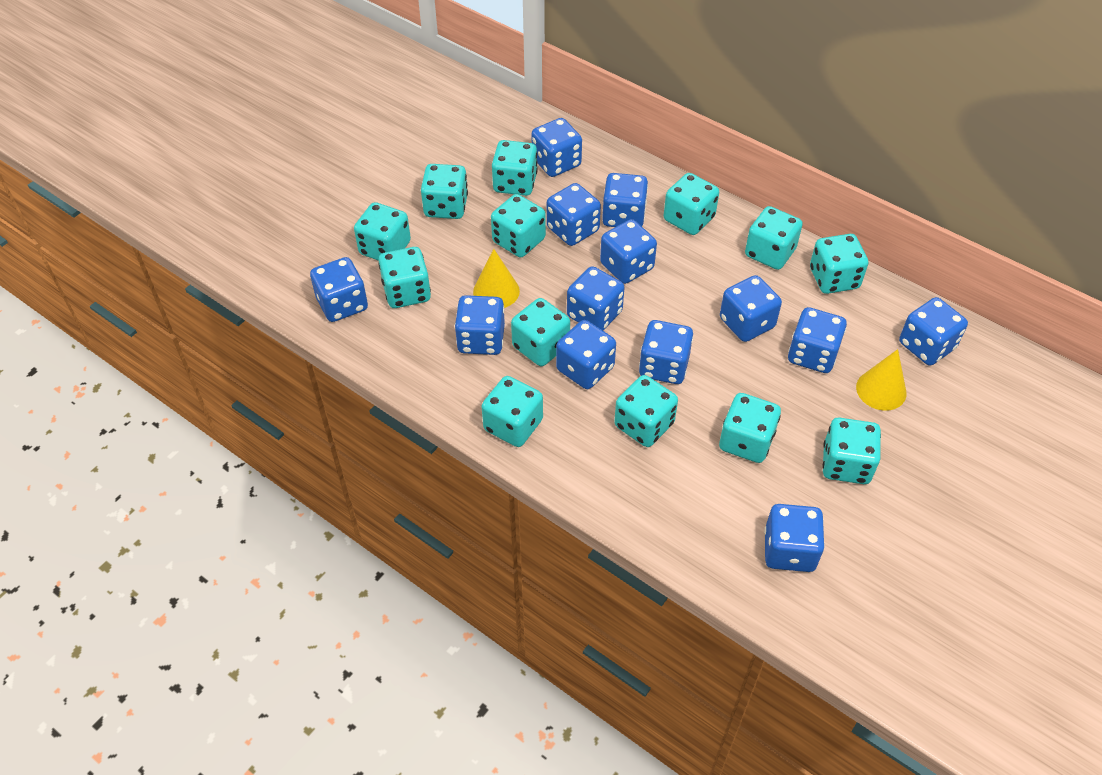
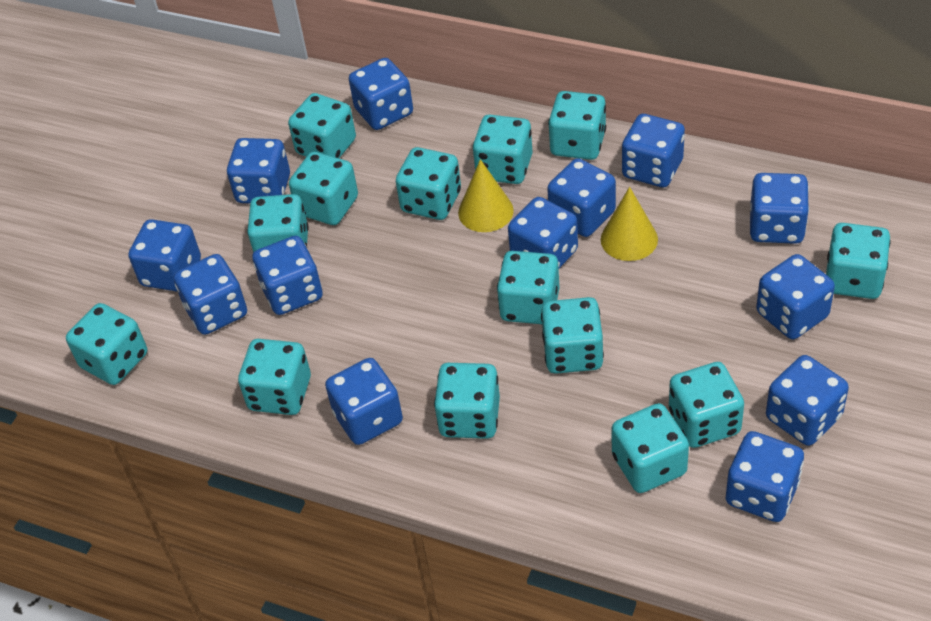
turquoise dice: 13 -> 14

